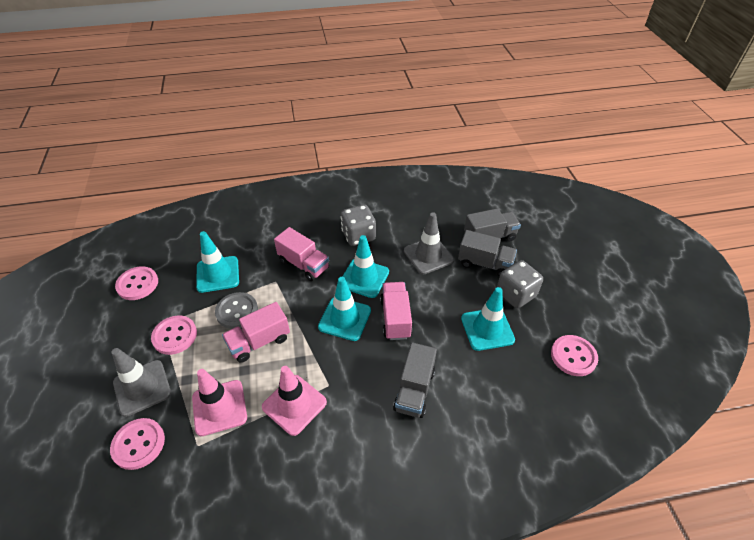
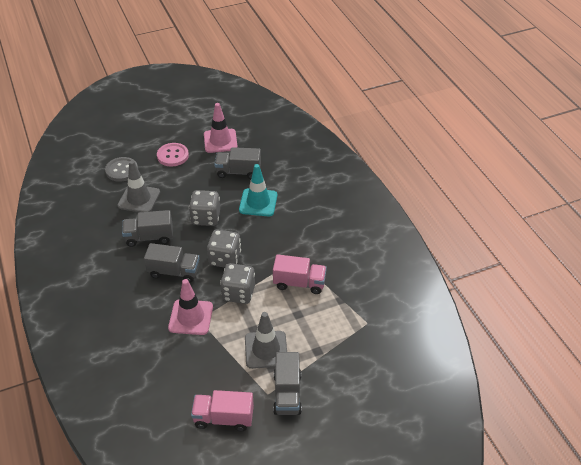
grey dice: 2 -> 3
grey truck: 3 -> 4
pink button: 4 -> 1
pink truck: 3 -> 2
turquoise traffic cone: 4 -> 1

